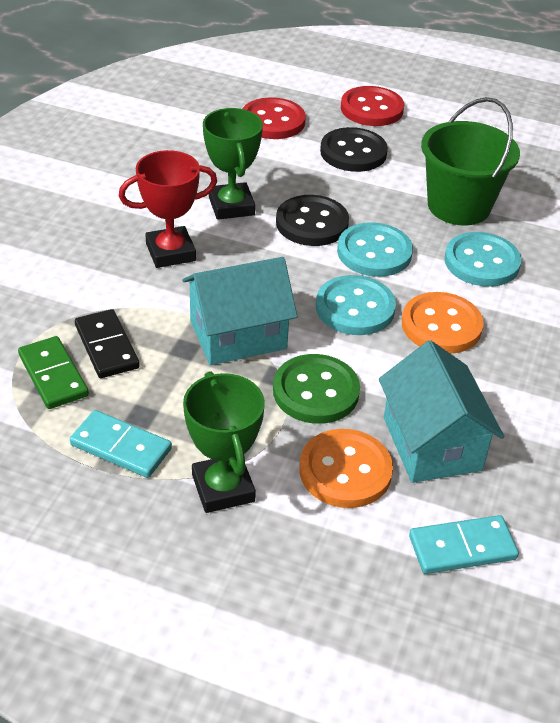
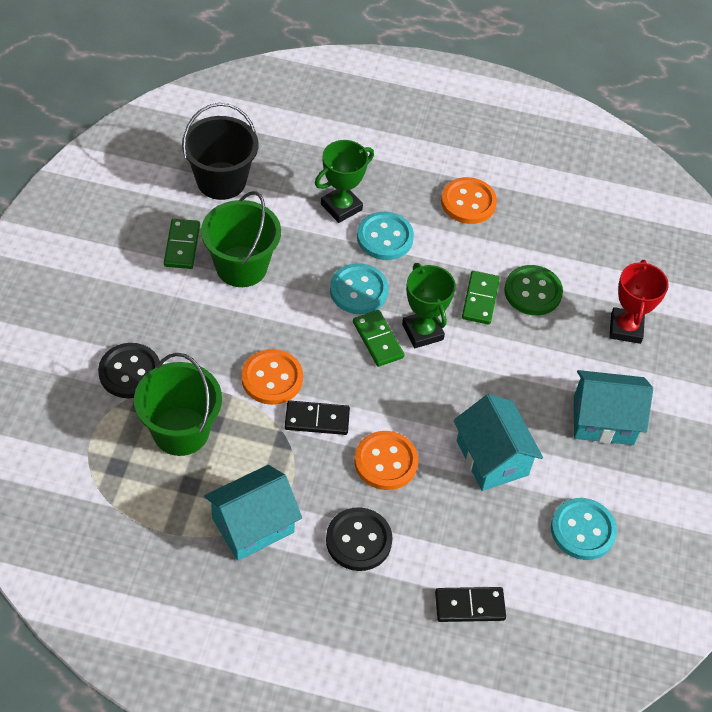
black bucket: 0 -> 1
black domino: 1 -> 2
green bucket: 1 -> 2
green domino: 1 -> 3
orange button: 2 -> 3
red button: 2 -> 0
turquoise domino: 2 -> 0
turquoise house: 2 -> 3

